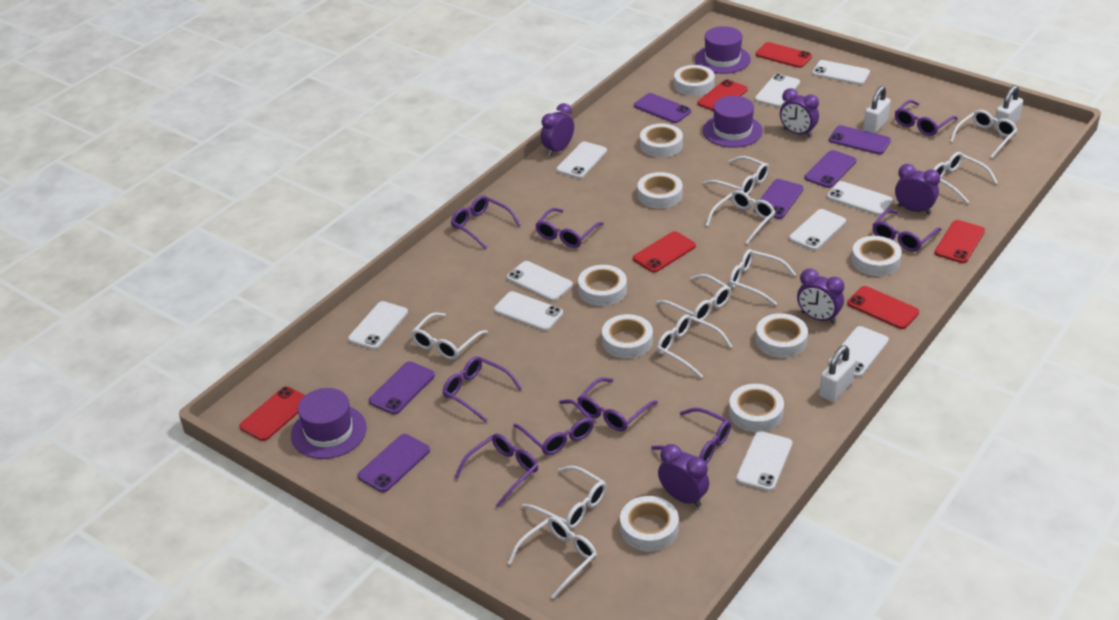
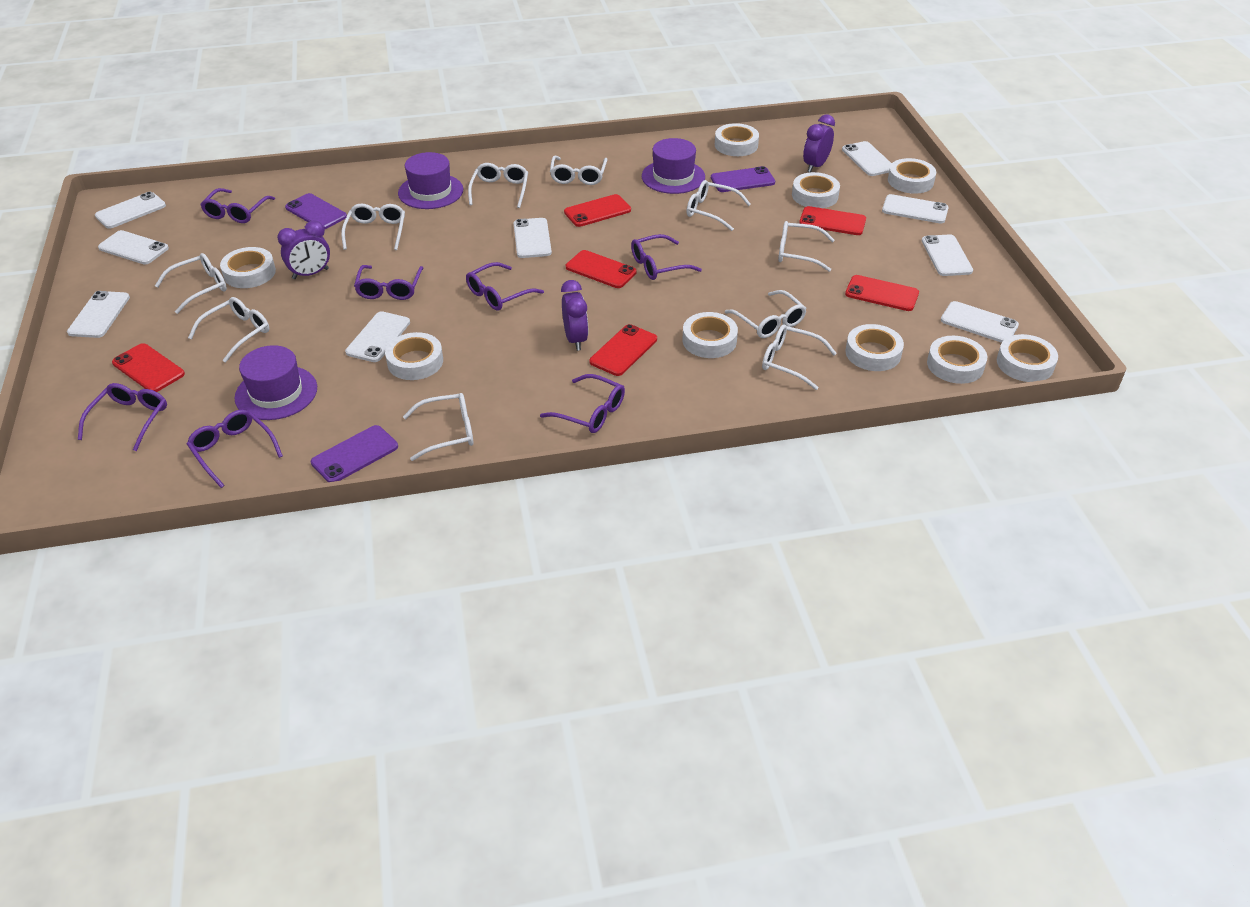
purple clock: 5 -> 3
purple glasses: 9 -> 7
purple phone: 6 -> 3
white padlock: 3 -> 0
white phone: 10 -> 9

